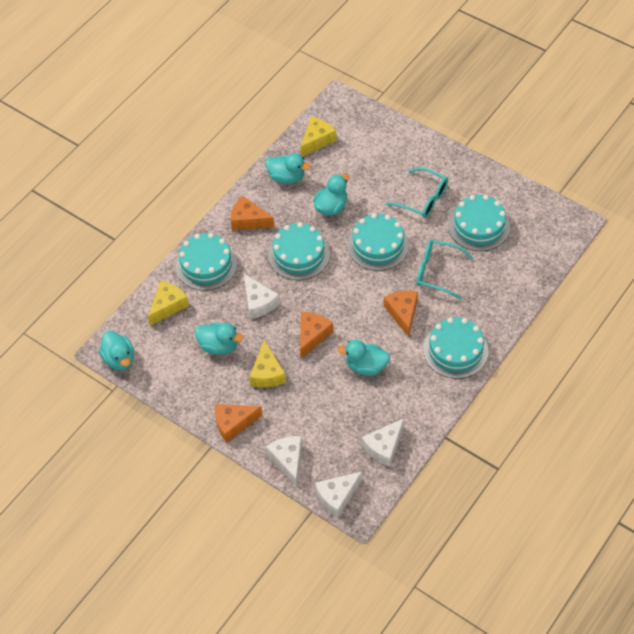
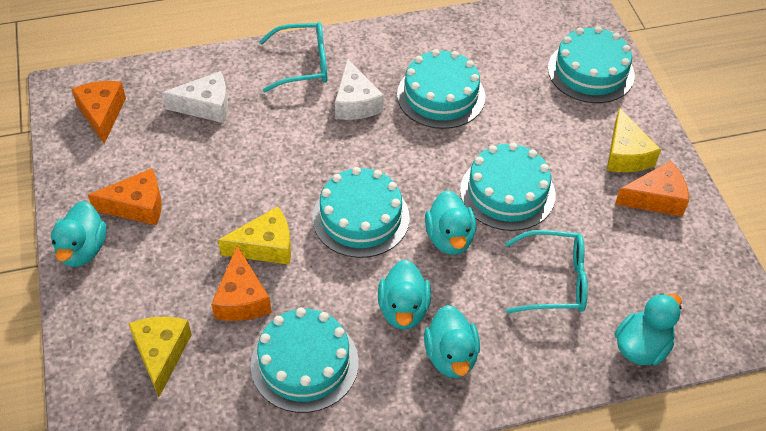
white cheese: 4 -> 2

